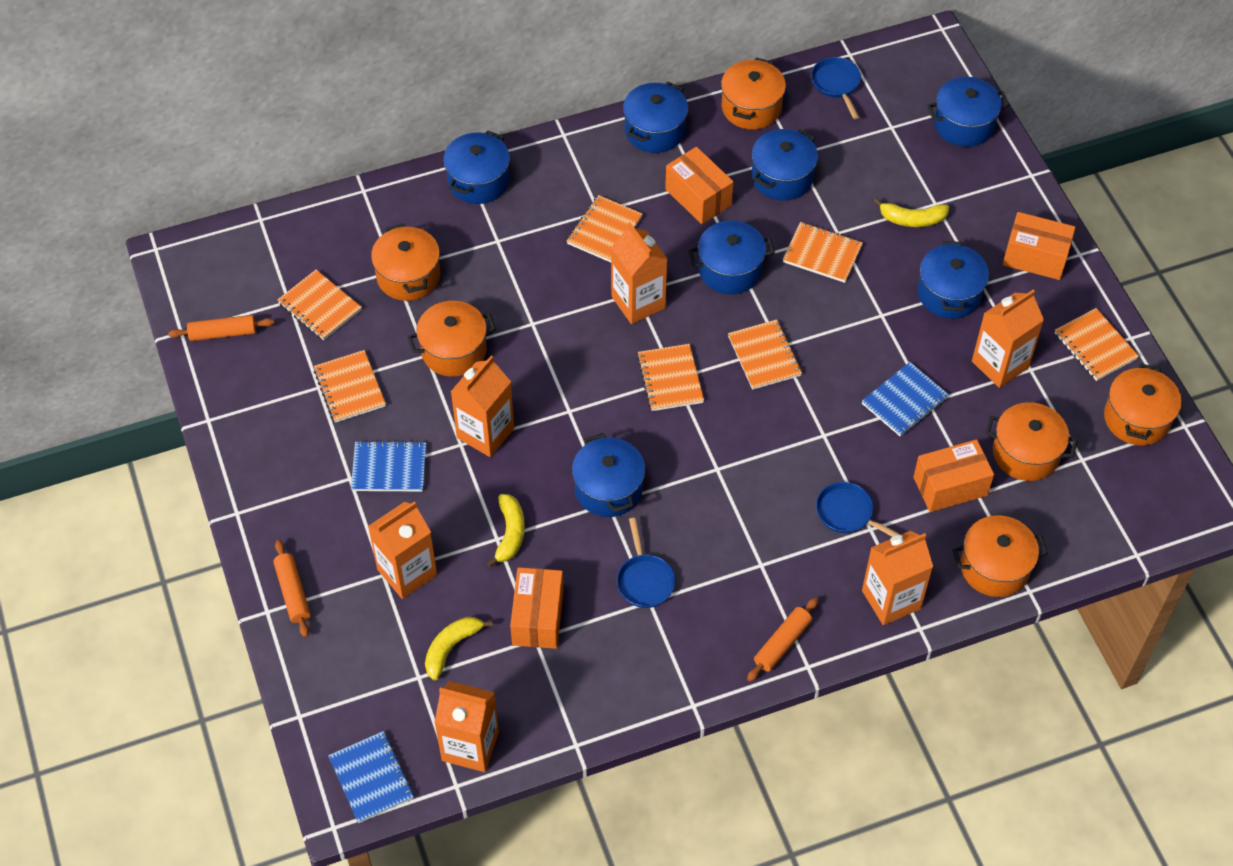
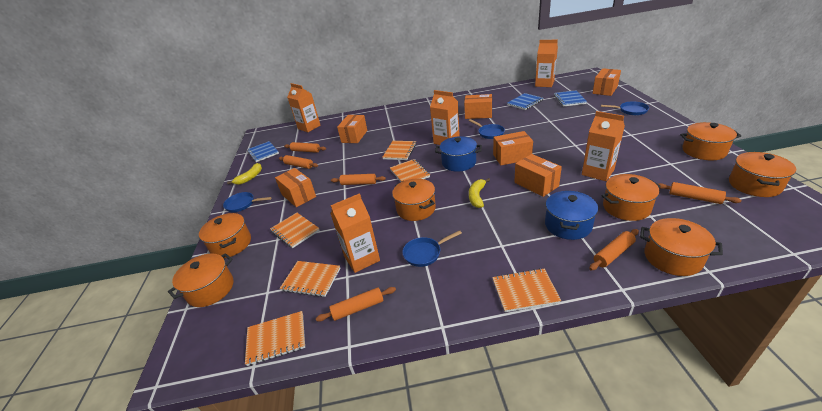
blue pan: 3 -> 4
blue pot: 7 -> 2
orange box: 4 -> 6
orange carton: 6 -> 5
orange notebook: 7 -> 6
orange pot: 6 -> 7
orange rolling pin: 3 -> 6
yellow banana: 3 -> 2

